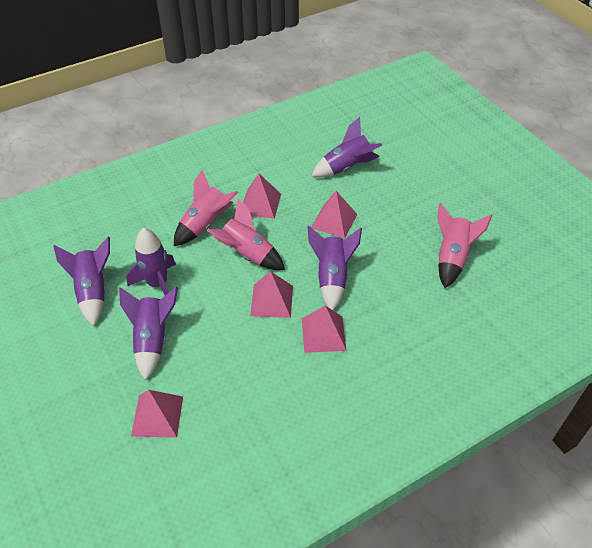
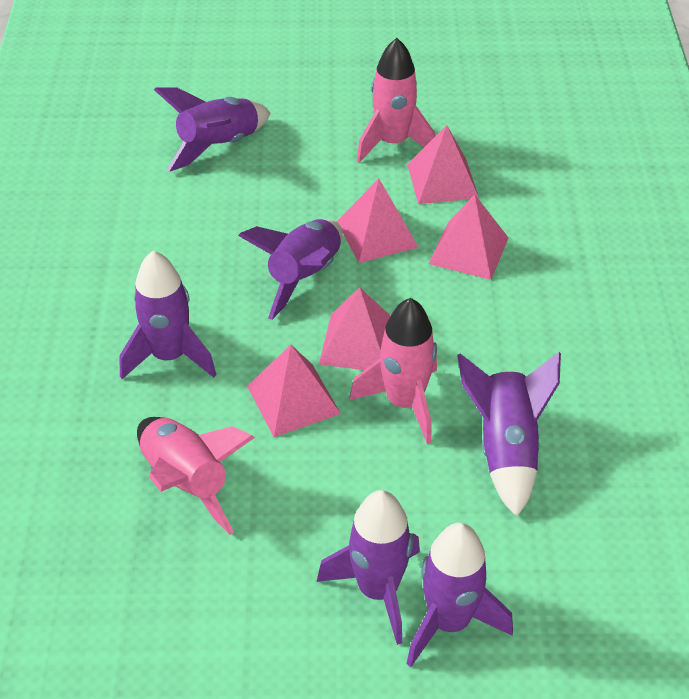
purple rocket: 5 -> 6

